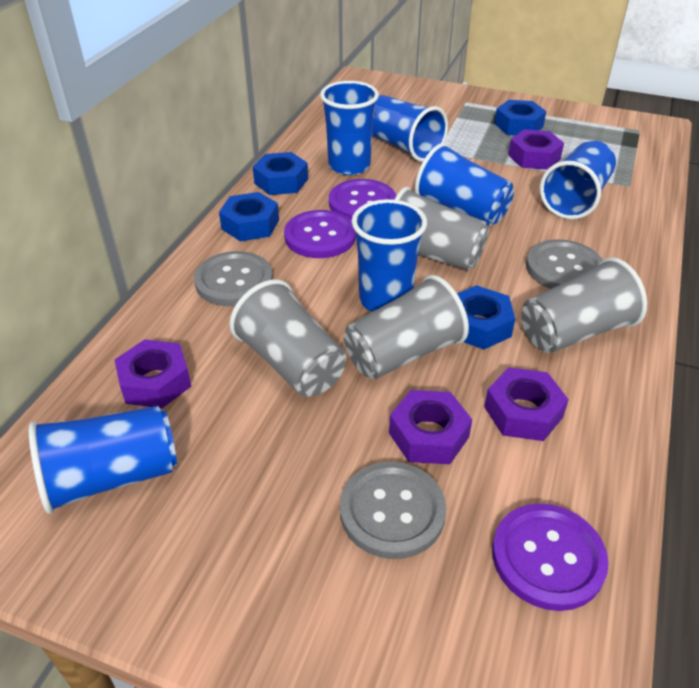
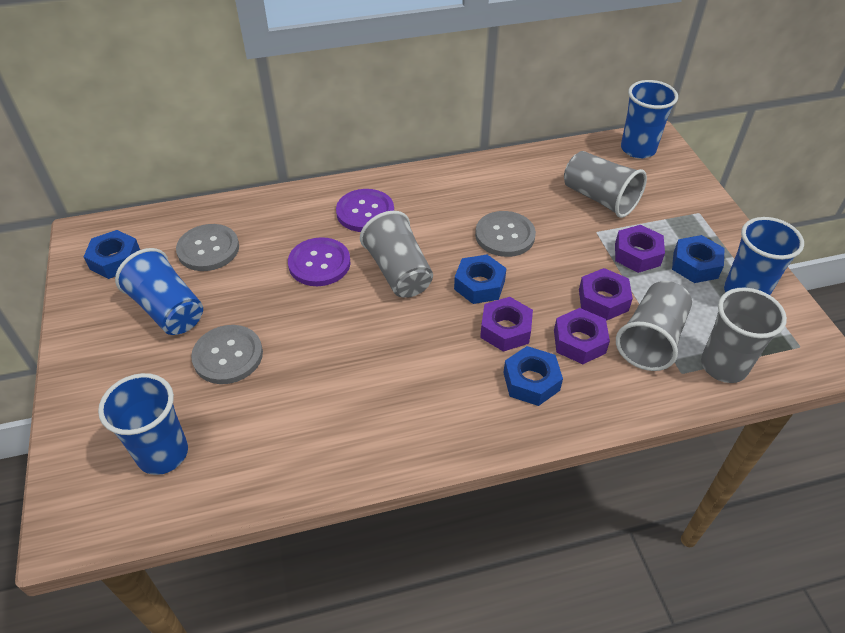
blue cup: 6 -> 4
purple button: 3 -> 2

